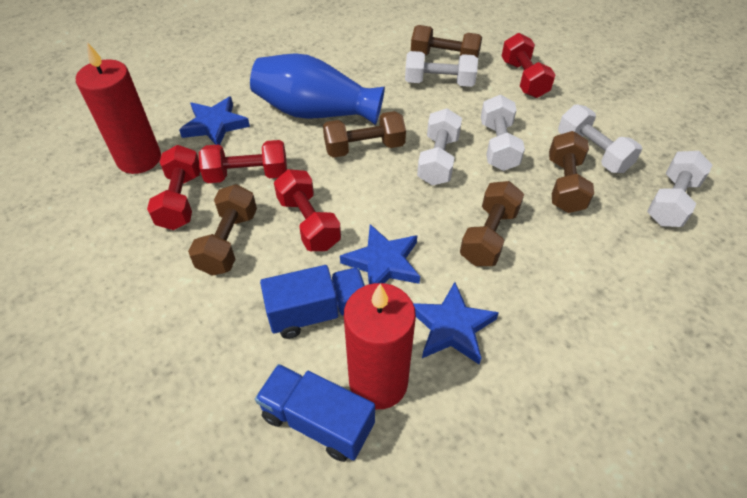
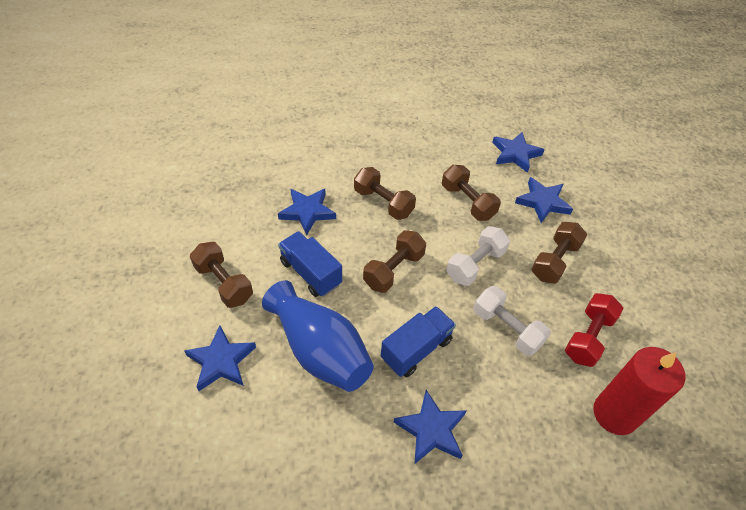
blue star: 3 -> 5
red candle: 2 -> 1
red dumbbell: 4 -> 1
white dumbbell: 5 -> 2

